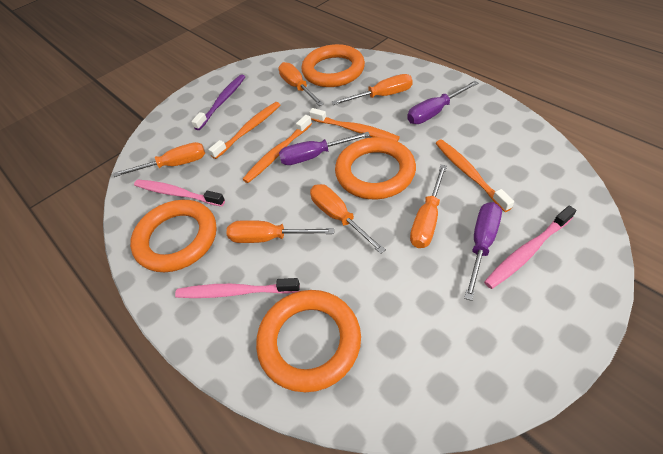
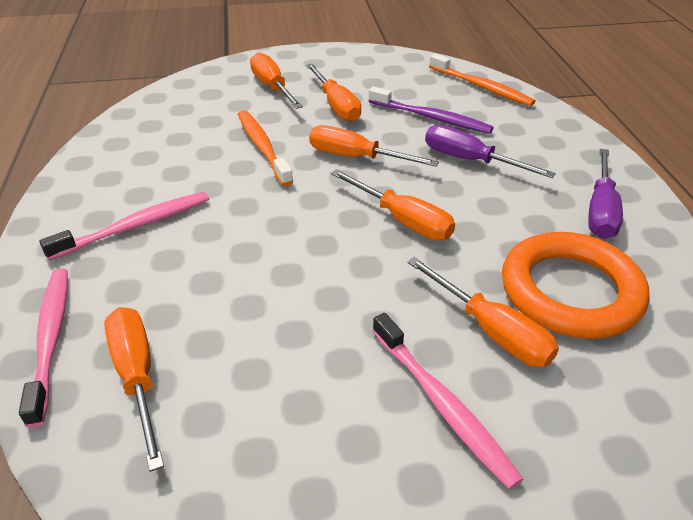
orange ring: 4 -> 1
orange toothbrush: 4 -> 2
purple screwdriver: 3 -> 2

